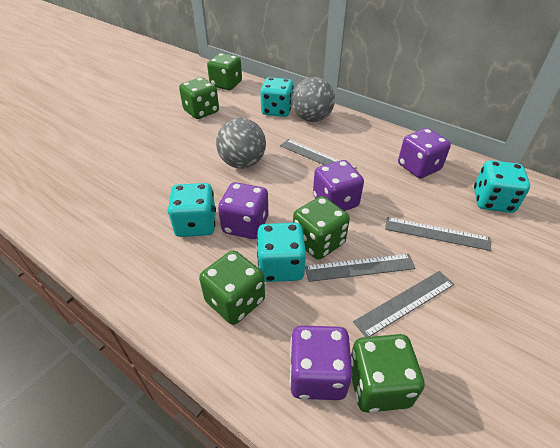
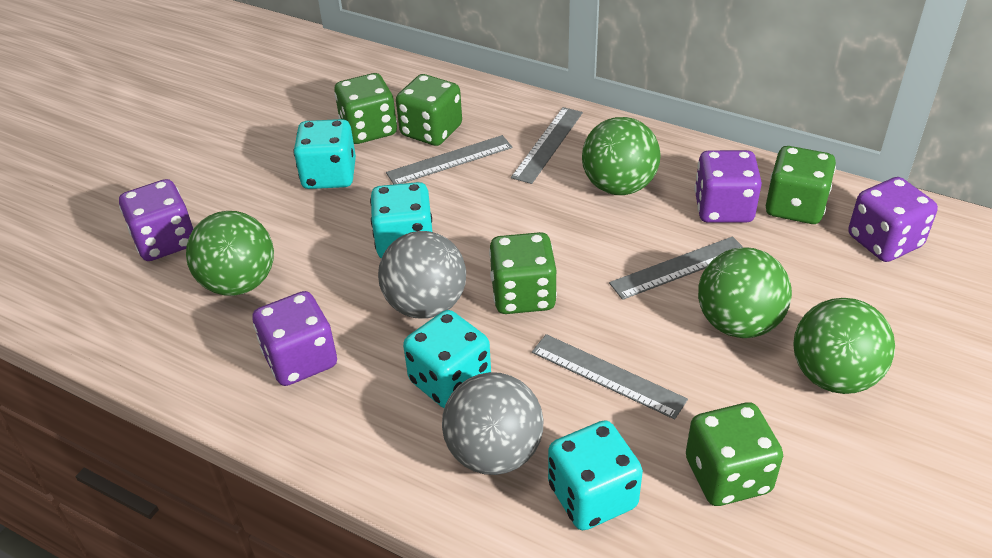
green ball: 0 -> 4

